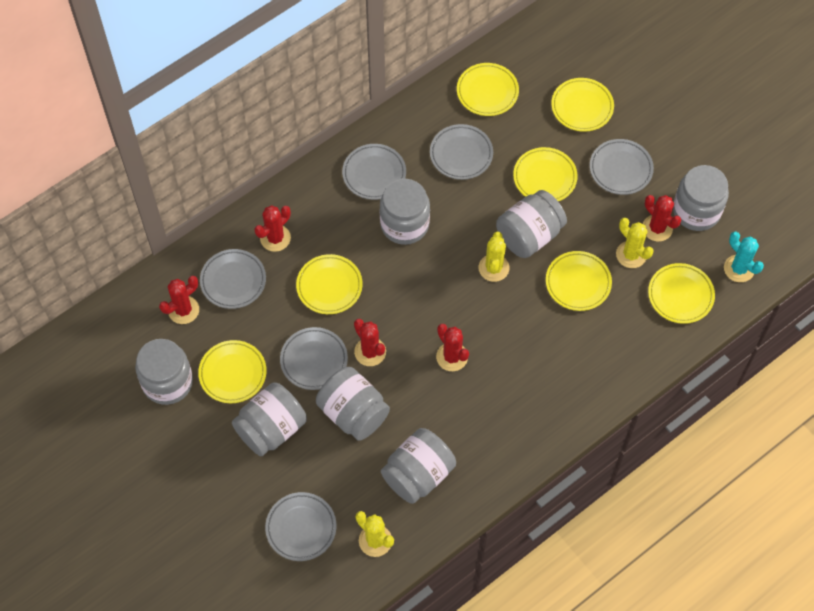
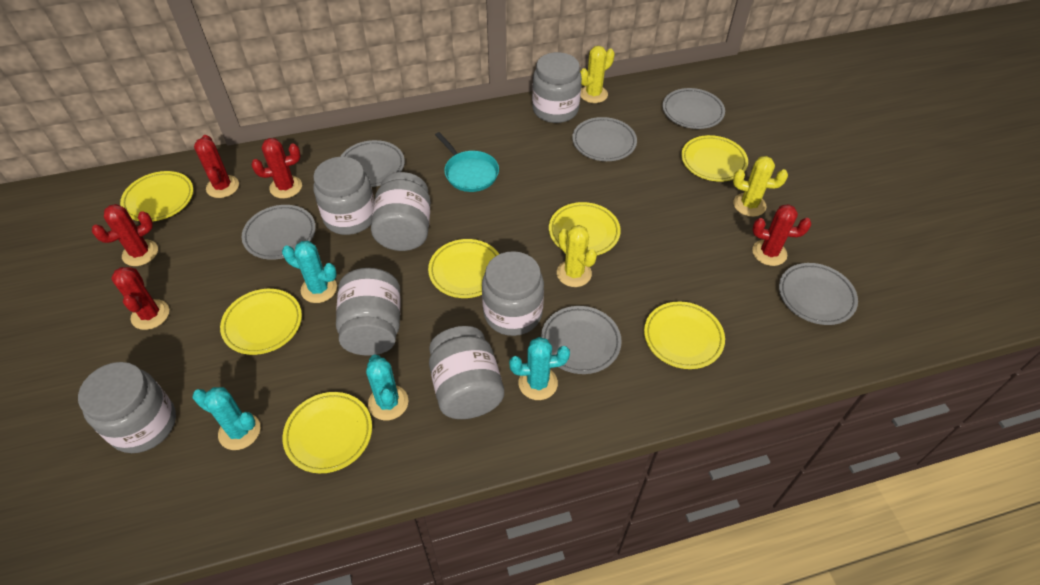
turquoise cactus: 1 -> 4
turquoise pan: 0 -> 1

